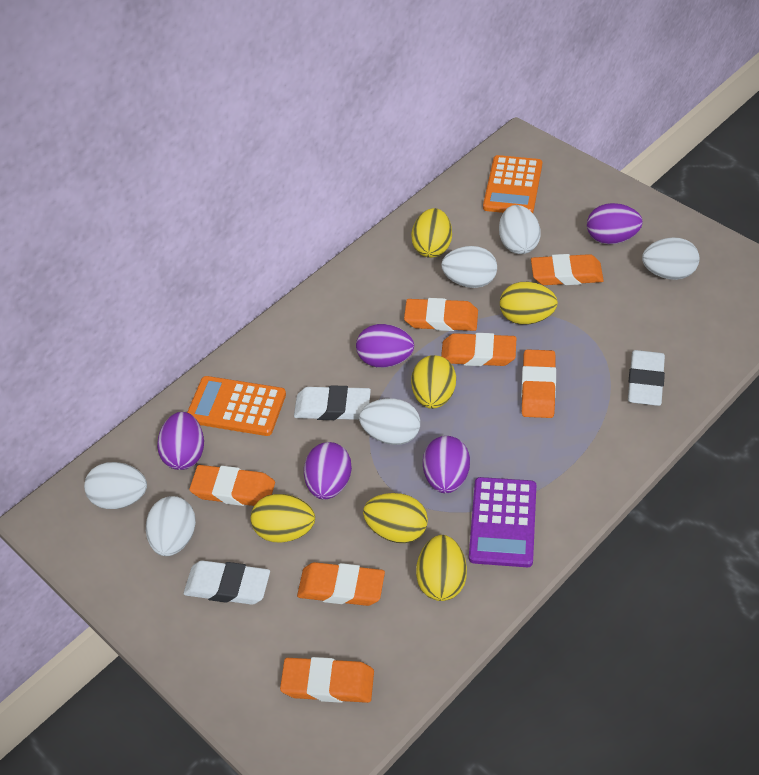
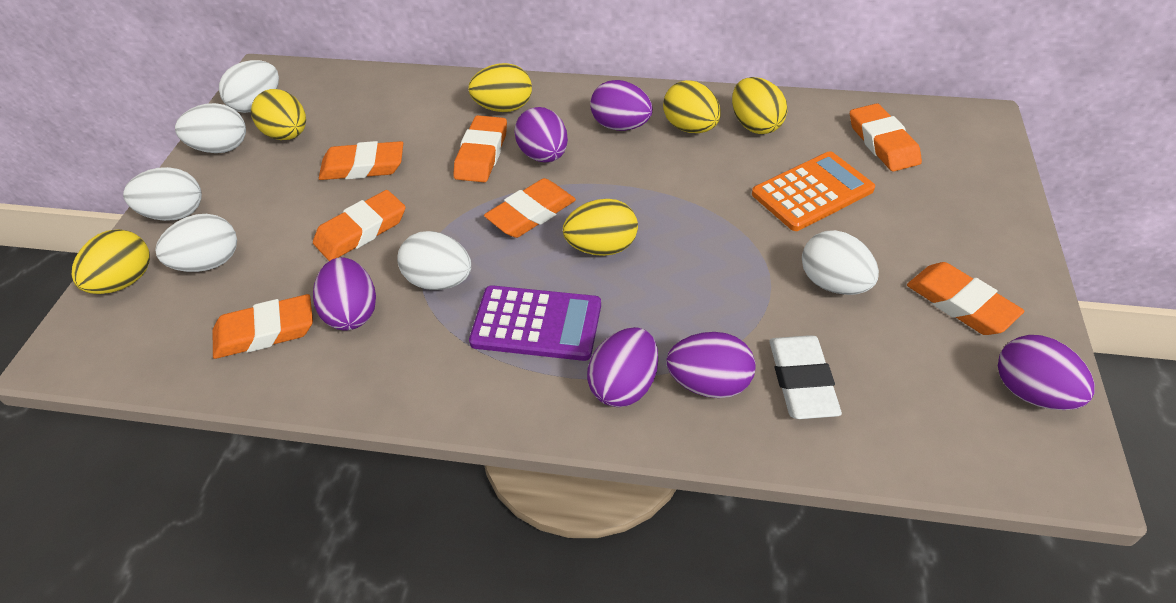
orange calculator: 2 -> 1
purple egg: 5 -> 6
white eraser: 3 -> 1

